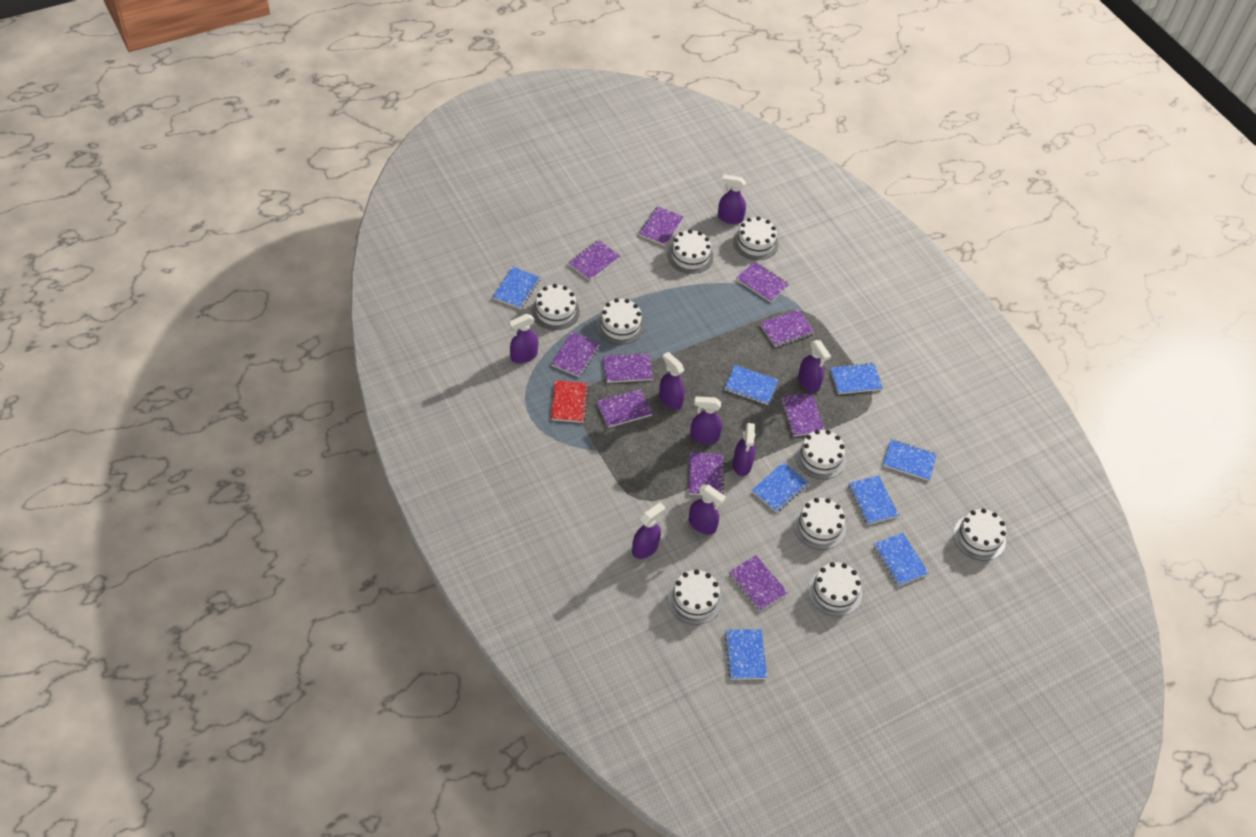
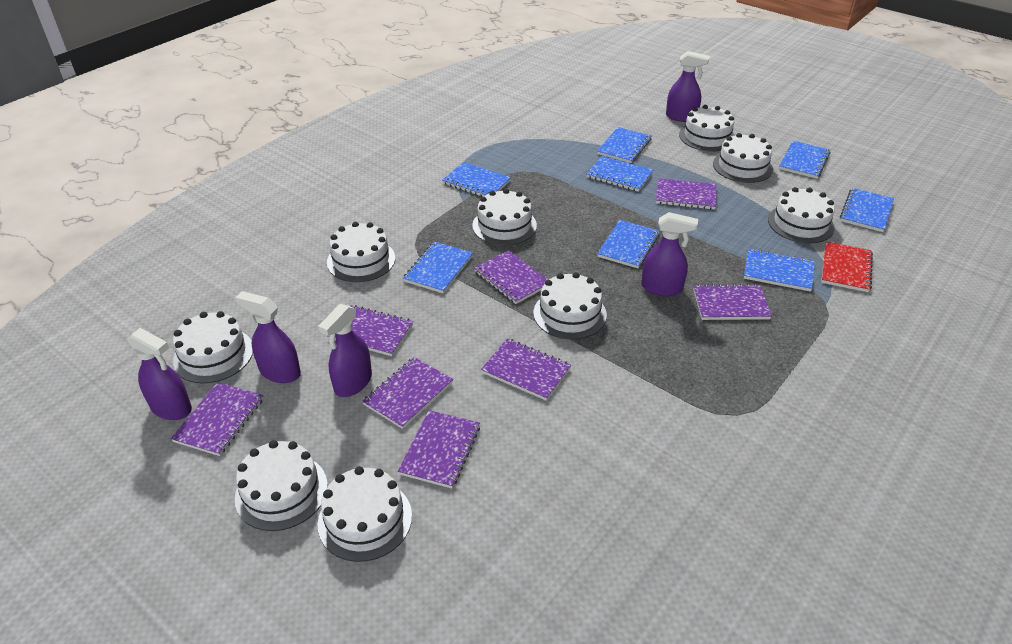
purple notebook: 10 -> 8
purple spray bottle: 8 -> 5

